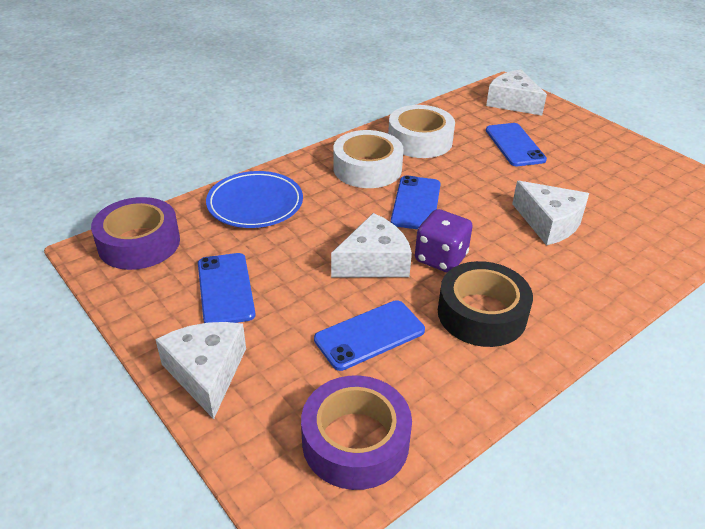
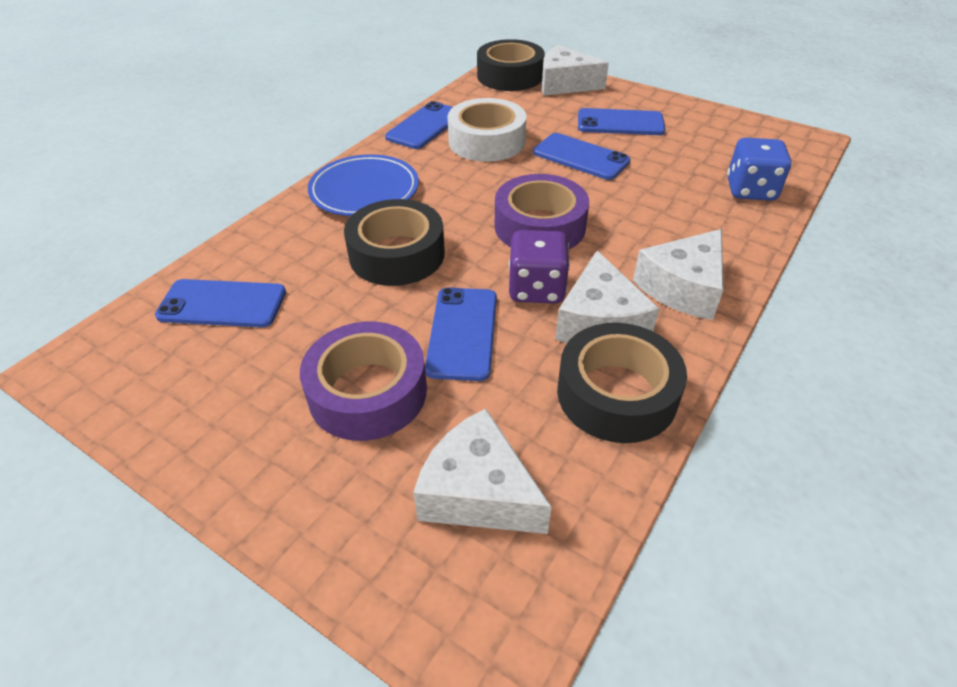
black tape: 1 -> 3
blue dice: 0 -> 1
blue phone: 4 -> 5
white tape: 2 -> 1

